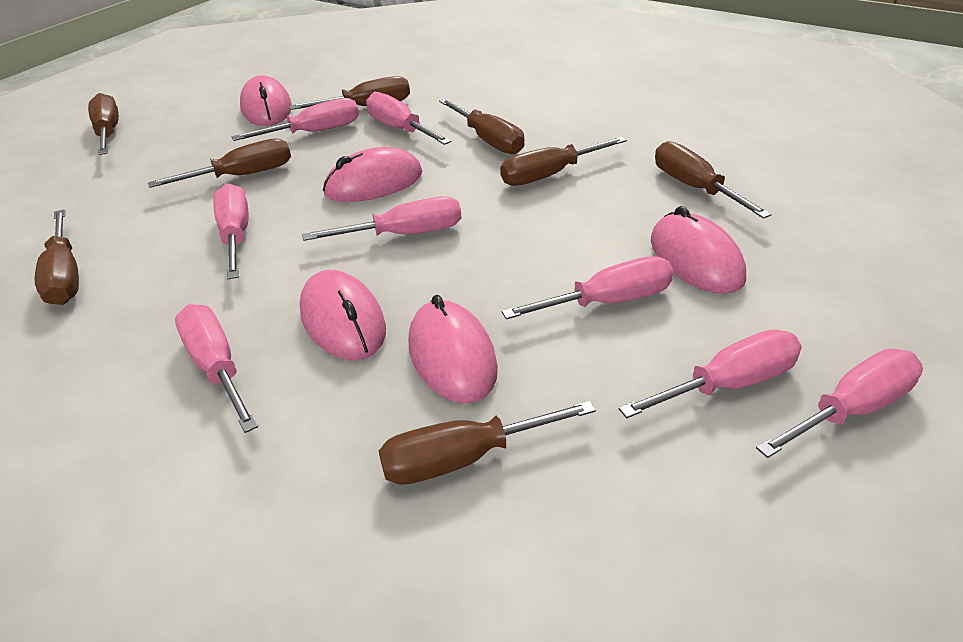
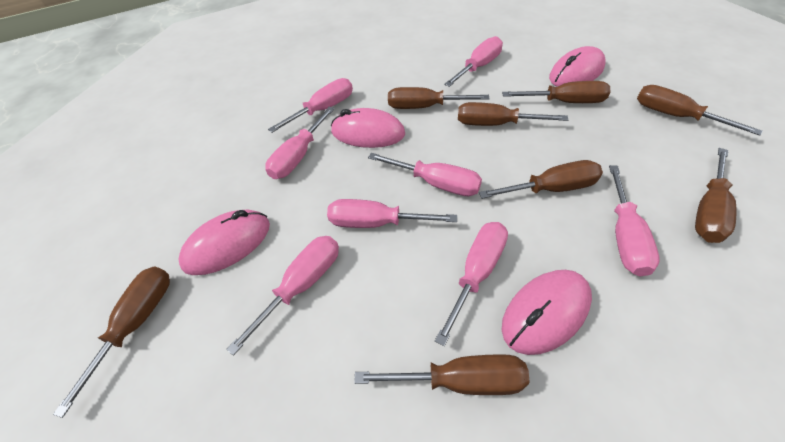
pink mouse: 5 -> 4

